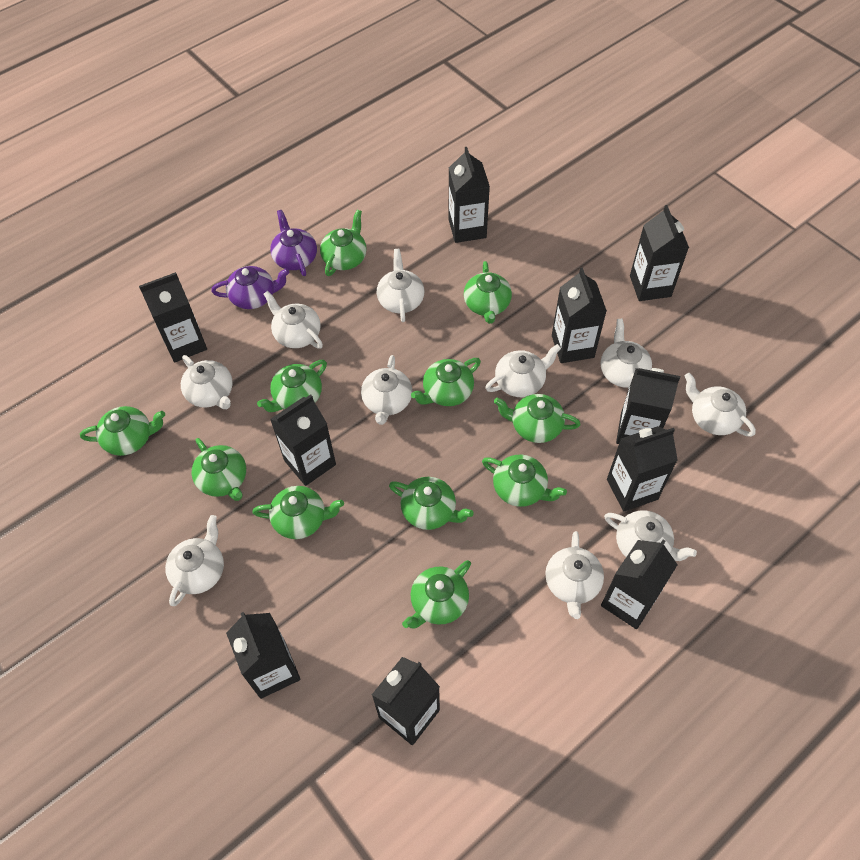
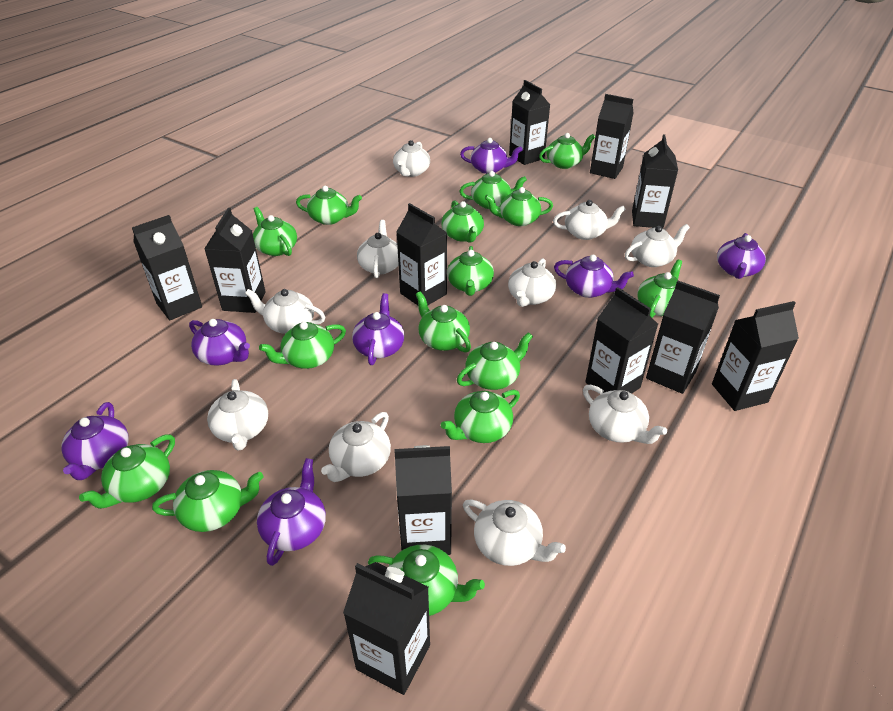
black carton: 10 -> 11
green teapot: 11 -> 15
purple teapot: 2 -> 7

